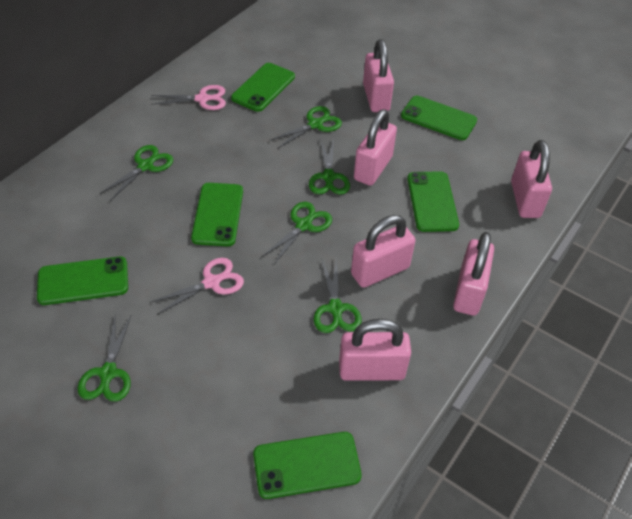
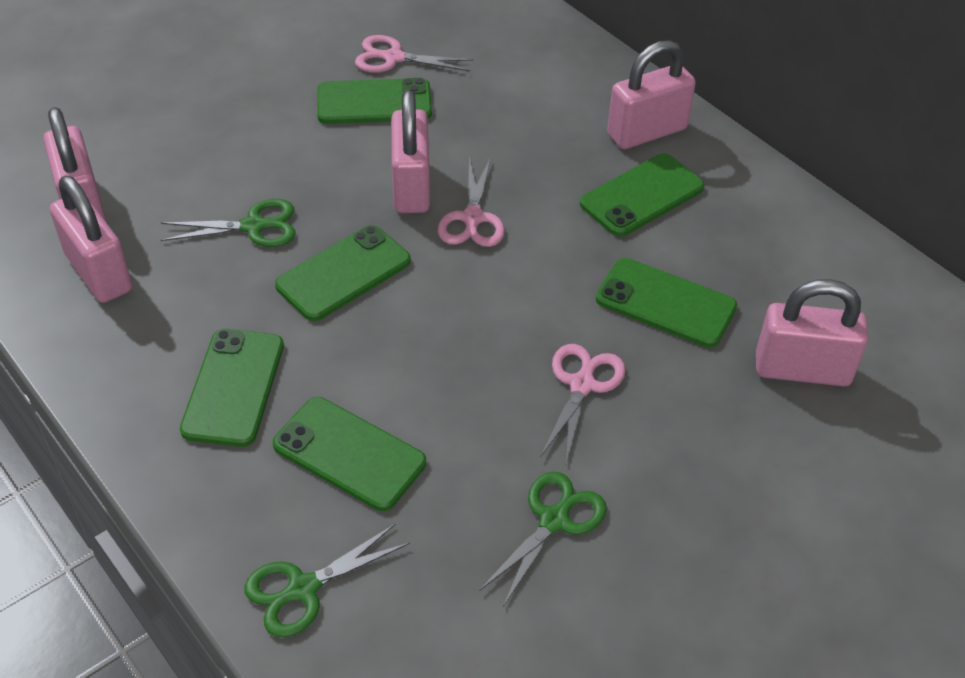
green scissors: 6 -> 3
pink padlock: 6 -> 5
pink scissors: 2 -> 3

